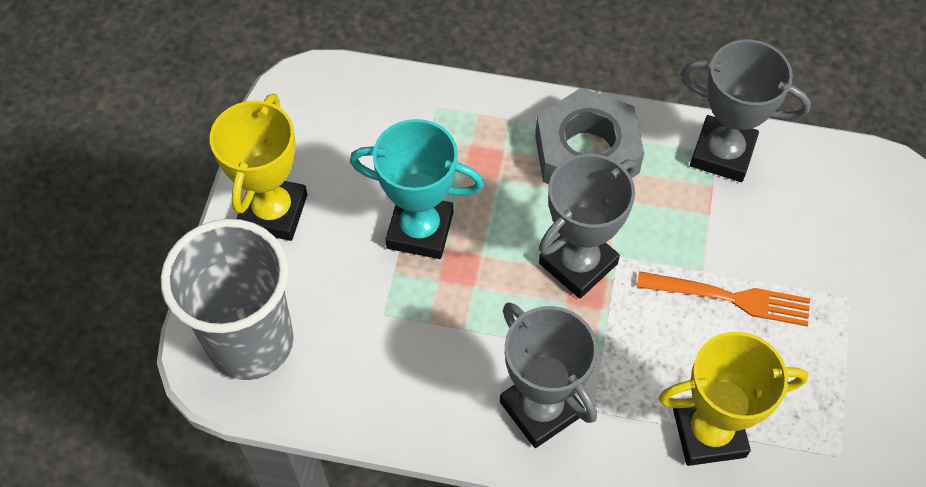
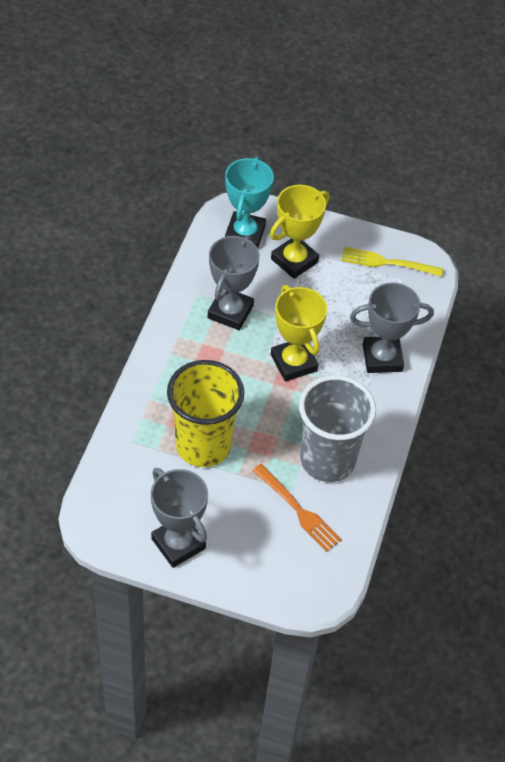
grey nut: 1 -> 0
yellow cup: 0 -> 1
yellow fork: 0 -> 1

